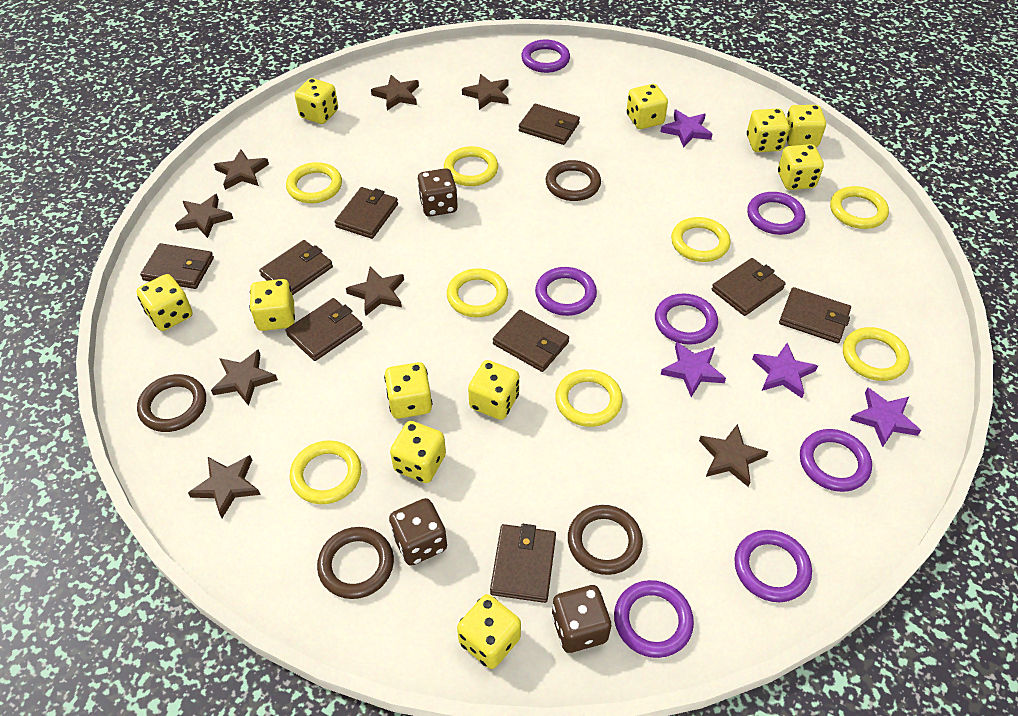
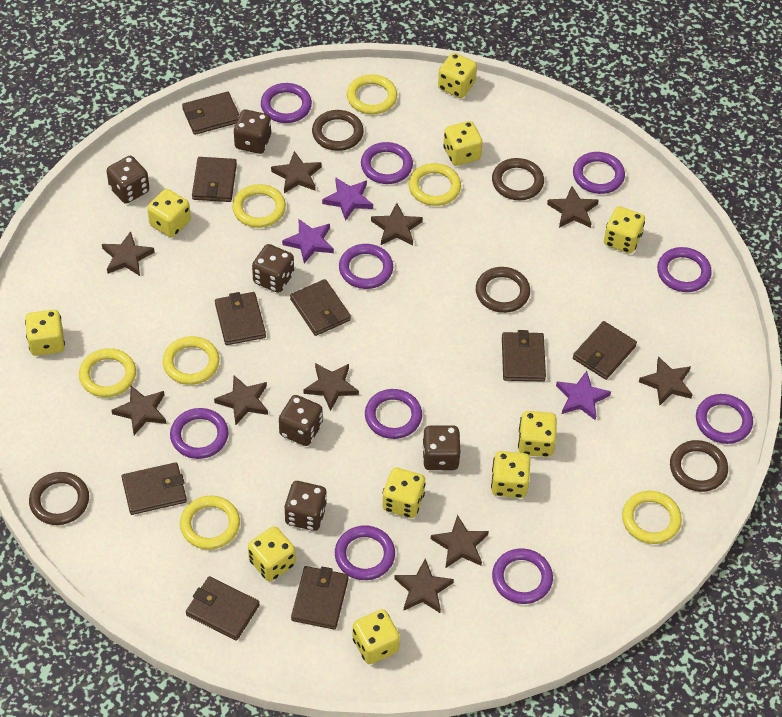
brown dice: 3 -> 6
brown ring: 4 -> 5
brown star: 8 -> 10
purple ring: 7 -> 10
purple star: 4 -> 3
yellow dice: 11 -> 10
yellow ring: 8 -> 7

